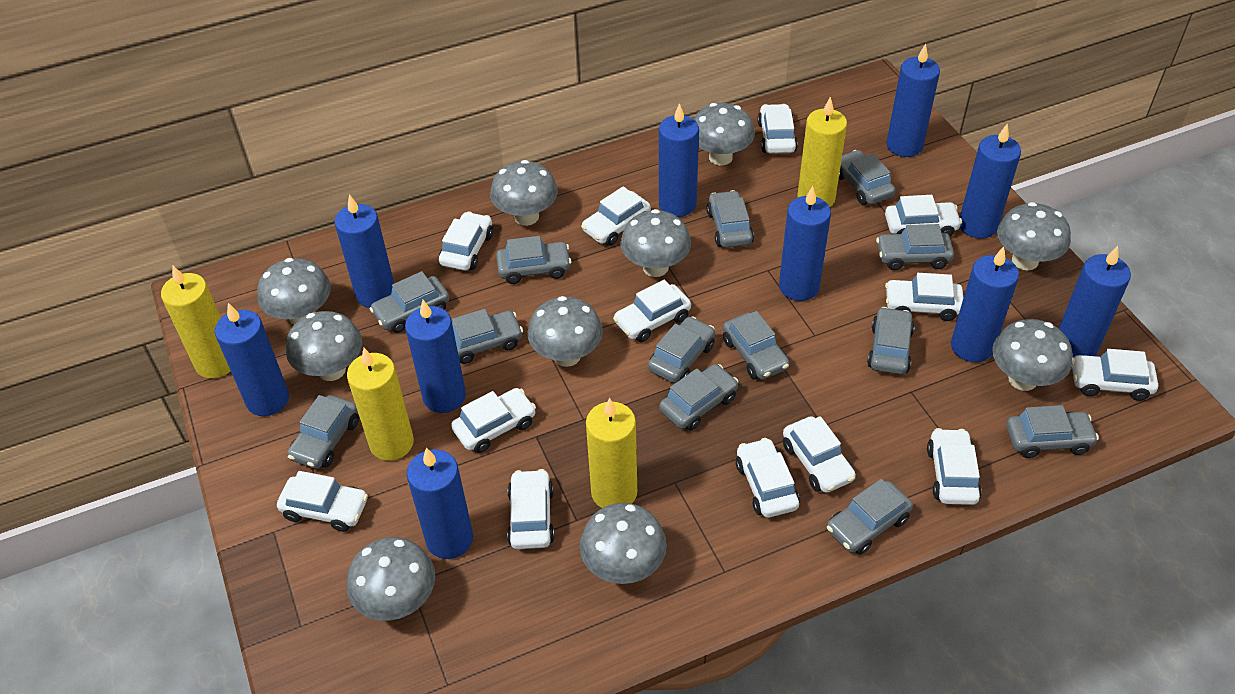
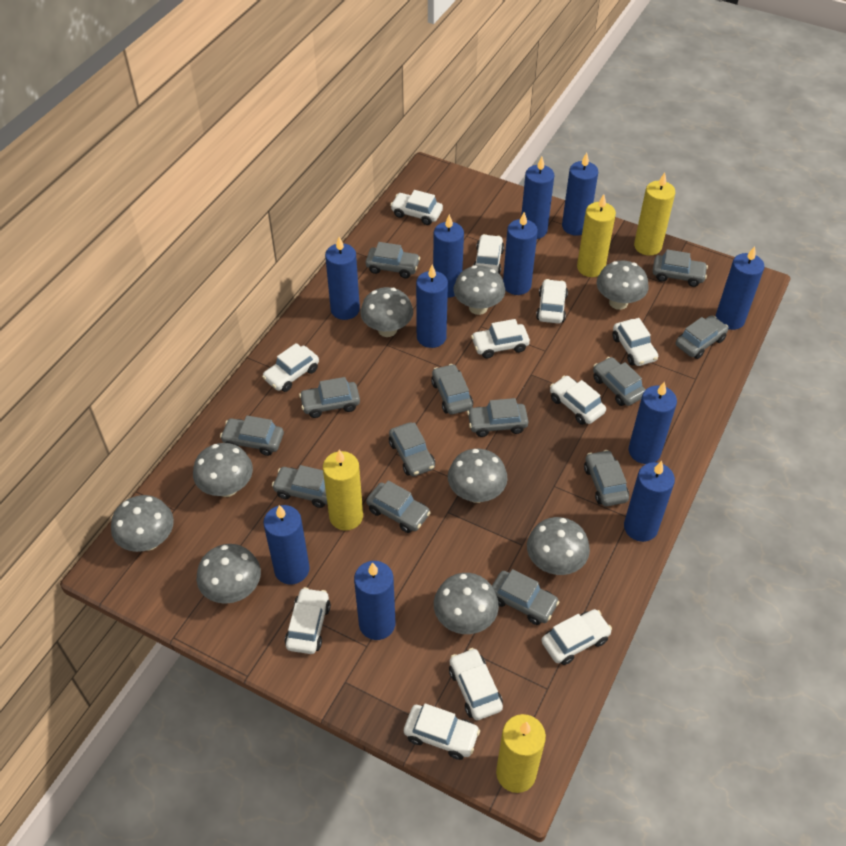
blue candle: 10 -> 11
grey mushroom: 10 -> 9
white car: 13 -> 11

